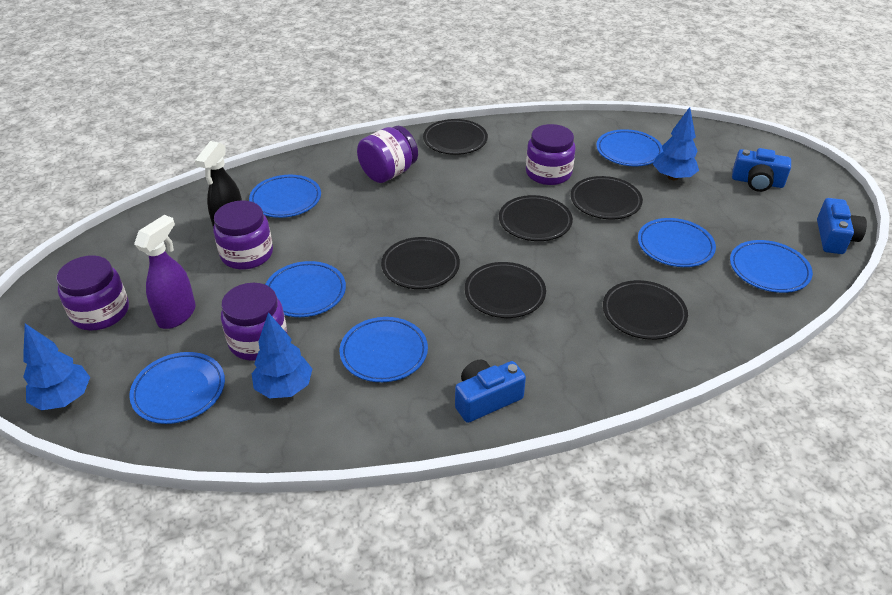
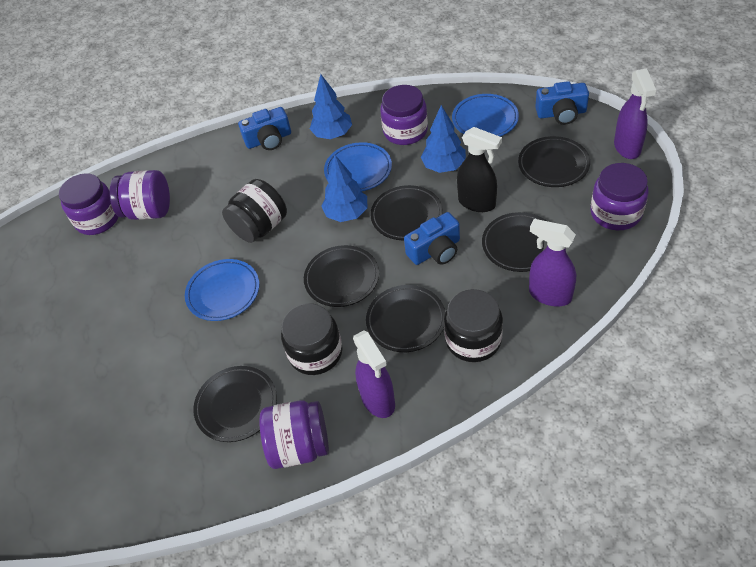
black jar: 0 -> 3
blue plate: 7 -> 3
purple spray bottle: 1 -> 3

